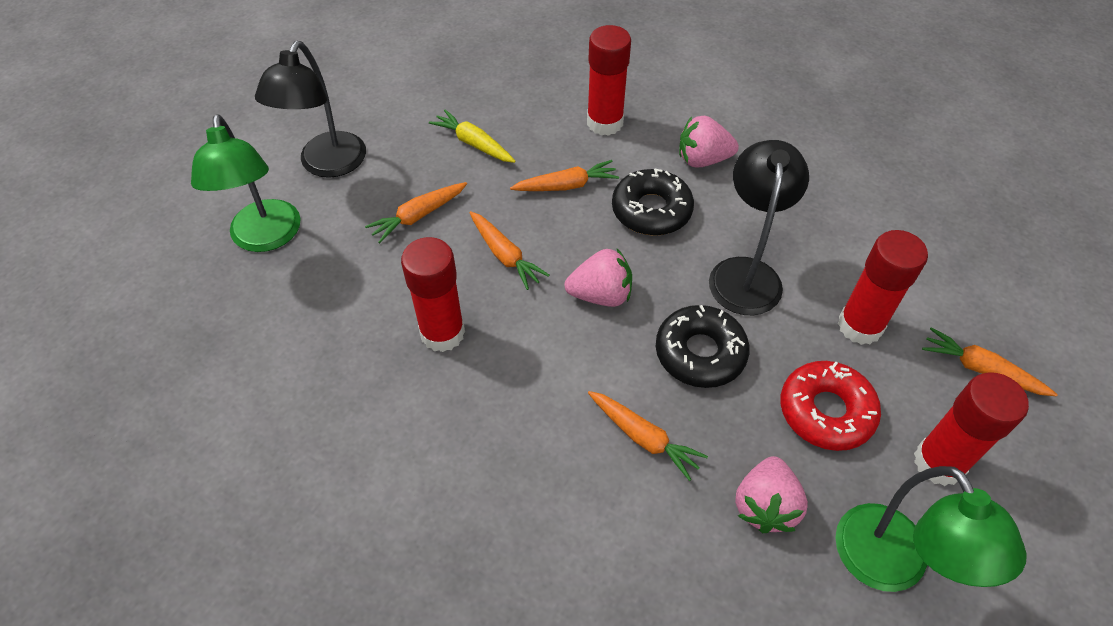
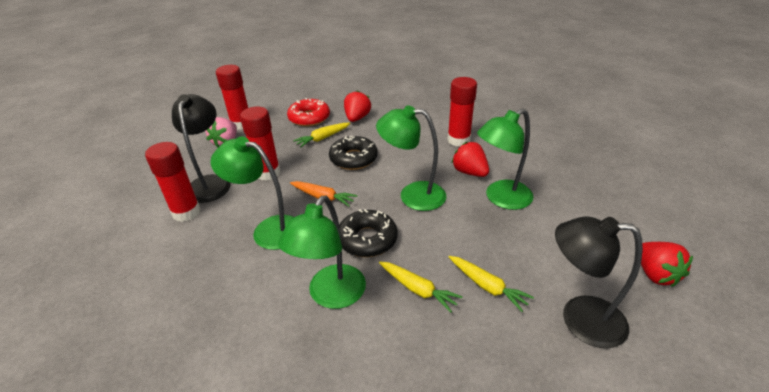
green lamp: 2 -> 4
orange carrot: 5 -> 1
pink strawberry: 3 -> 1
red strawberry: 0 -> 3
yellow carrot: 1 -> 3

